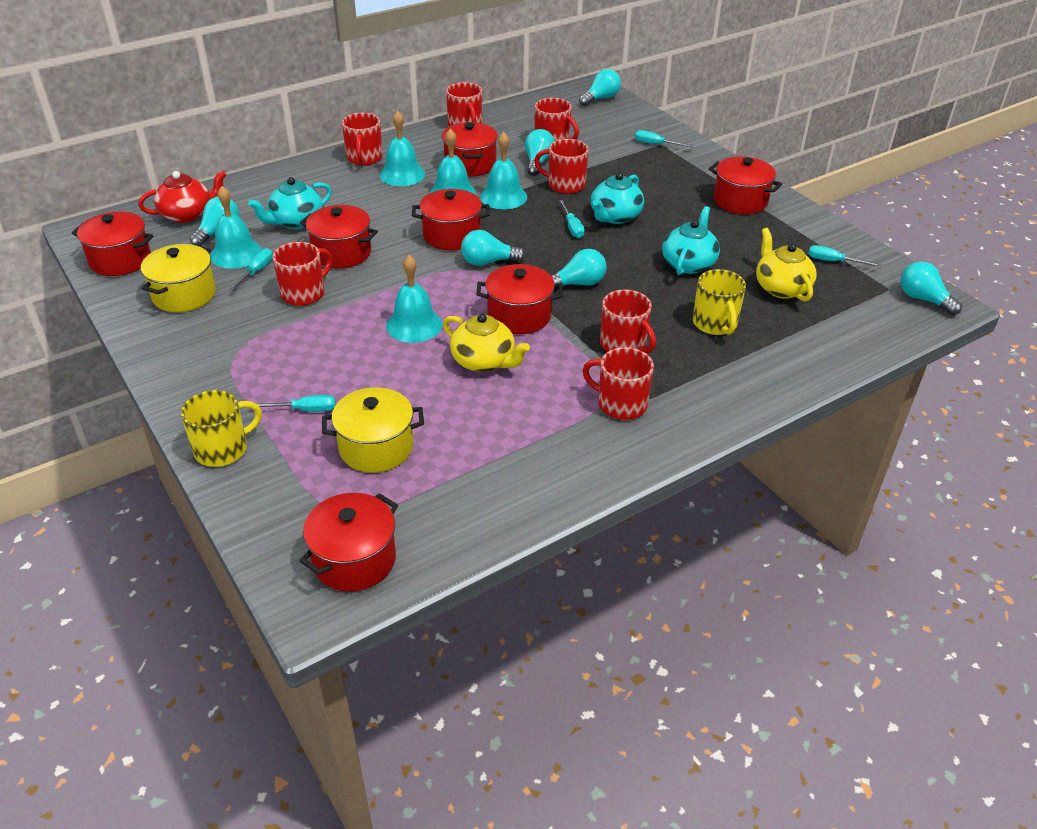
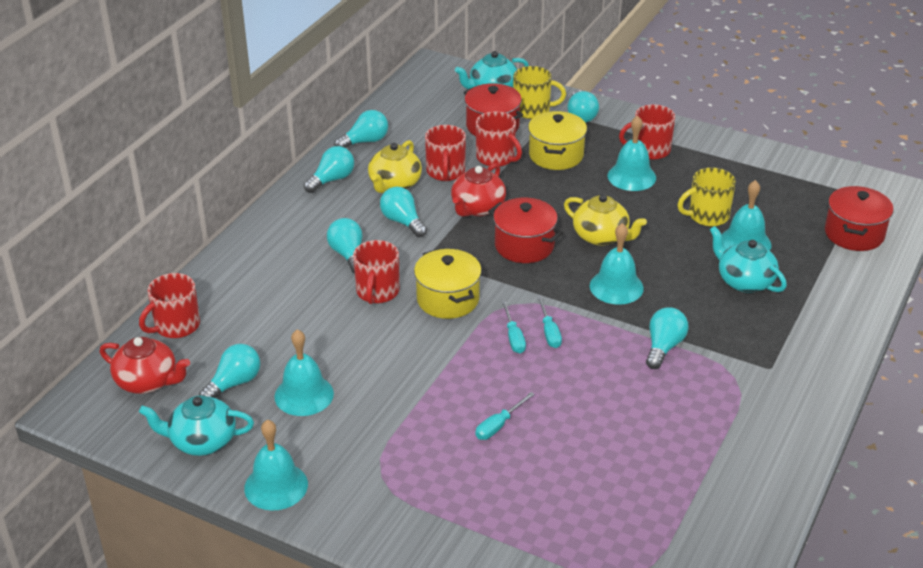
red mug: 7 -> 5
red pot: 7 -> 3
red teapot: 1 -> 2
turquoise light bulb: 6 -> 7
turquoise screwdriver: 5 -> 3

